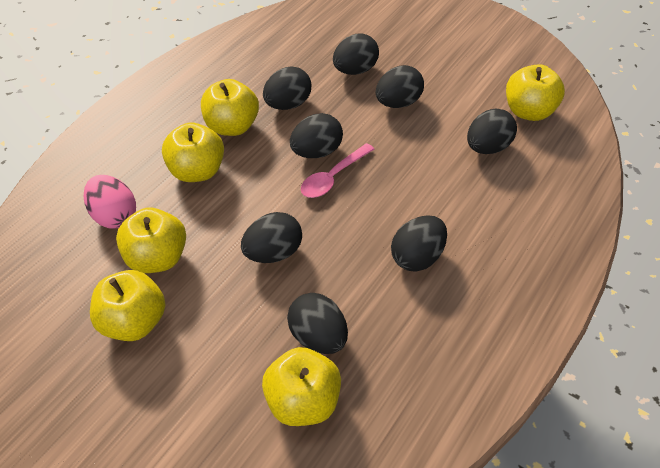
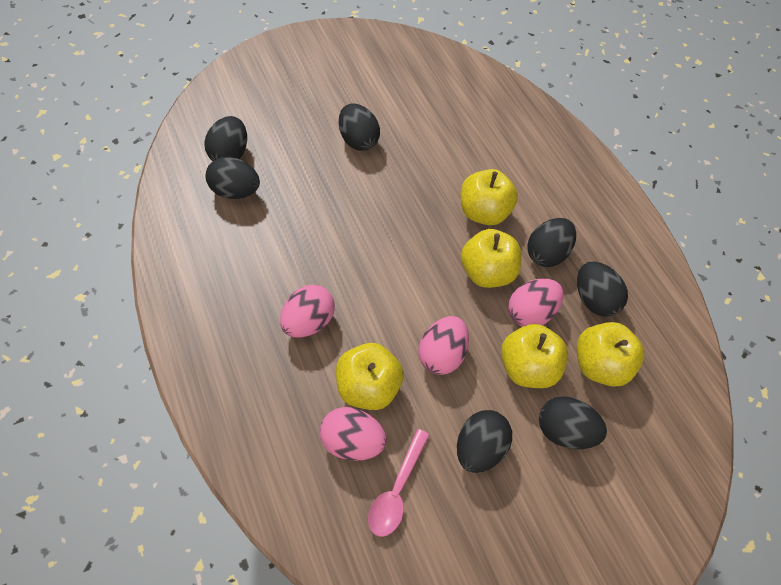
black egg: 8 -> 7
pink egg: 1 -> 4
yellow apple: 6 -> 5

